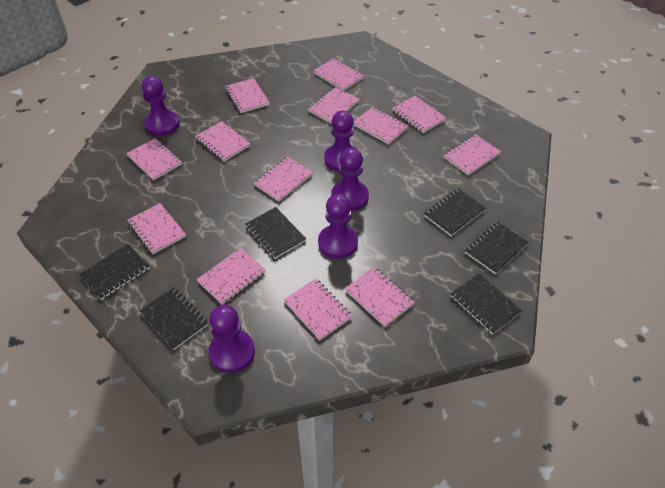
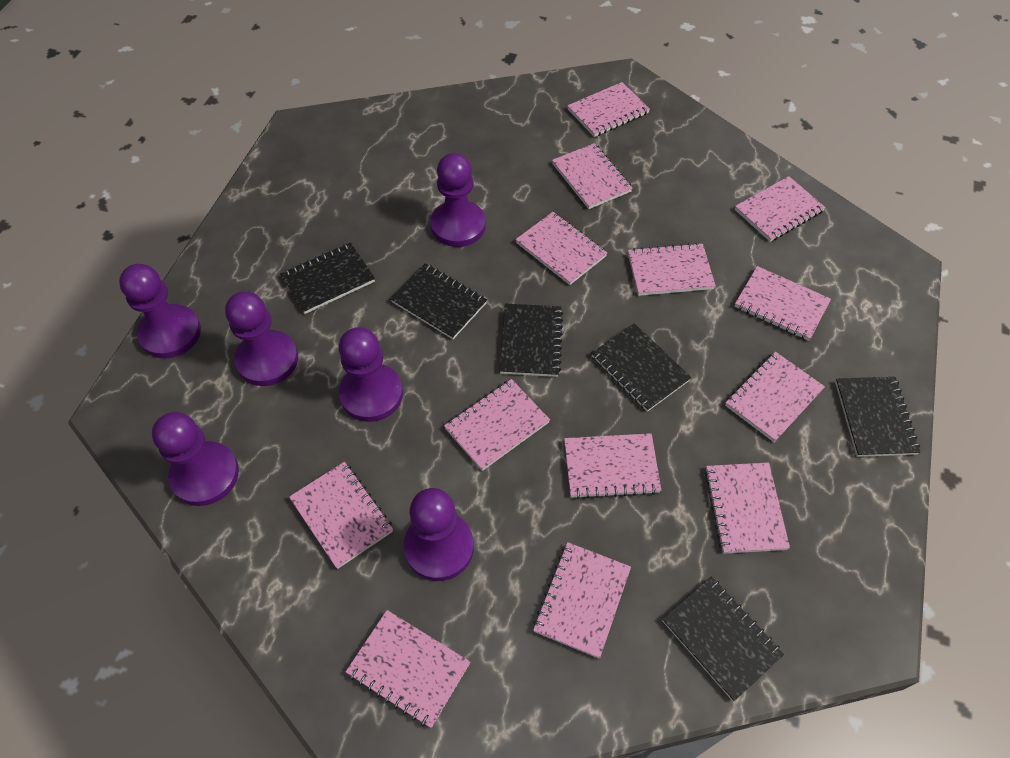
purple pawn: 5 -> 6

